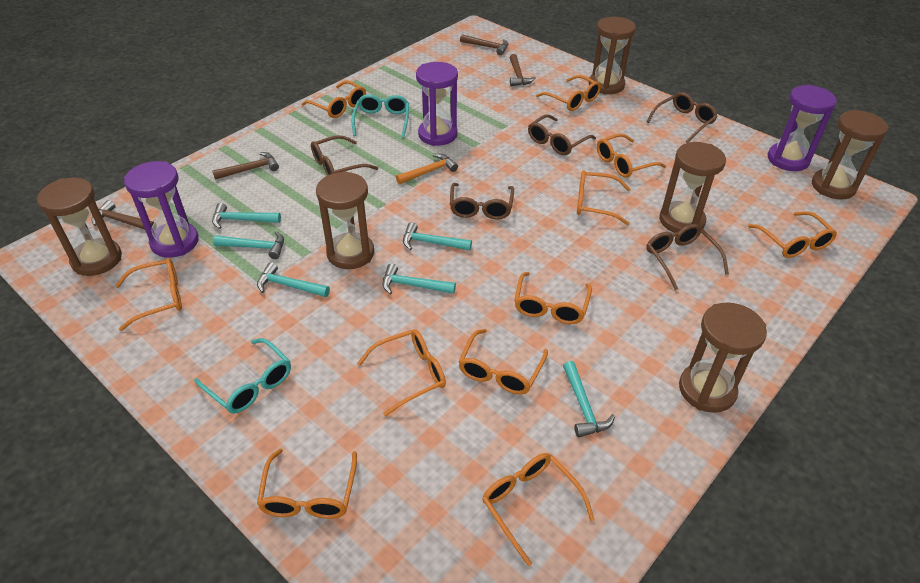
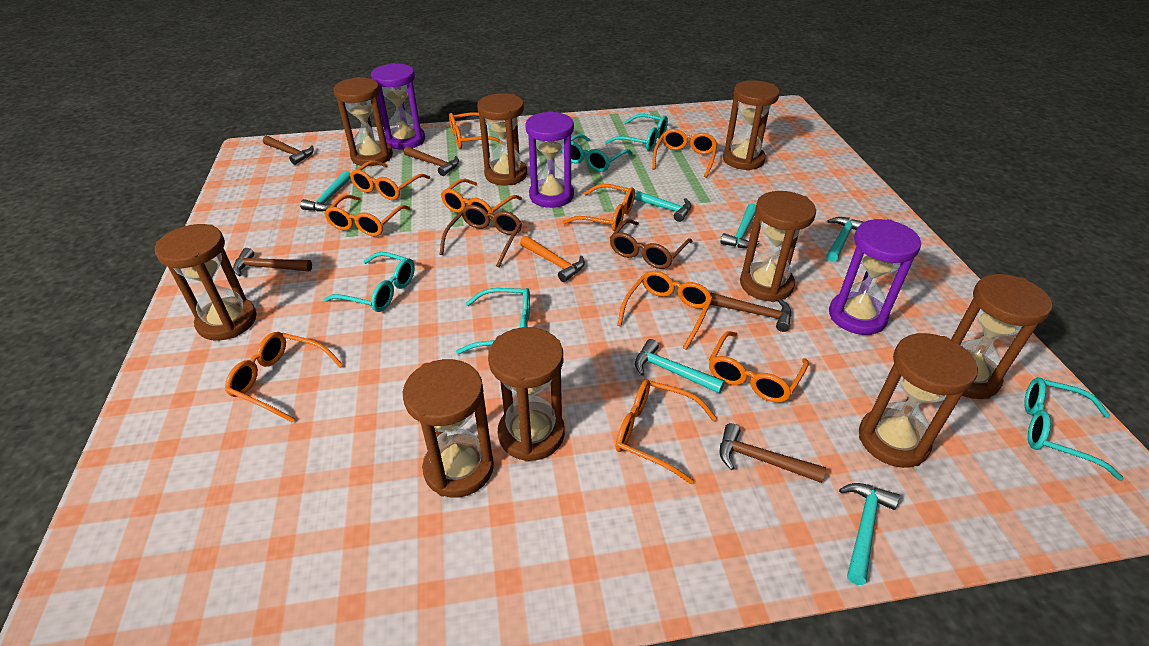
brown glasses: 5 -> 2
brown hammer: 4 -> 5
brown hourglass: 6 -> 9
orange glasses: 11 -> 10
turquoise glasses: 2 -> 5

